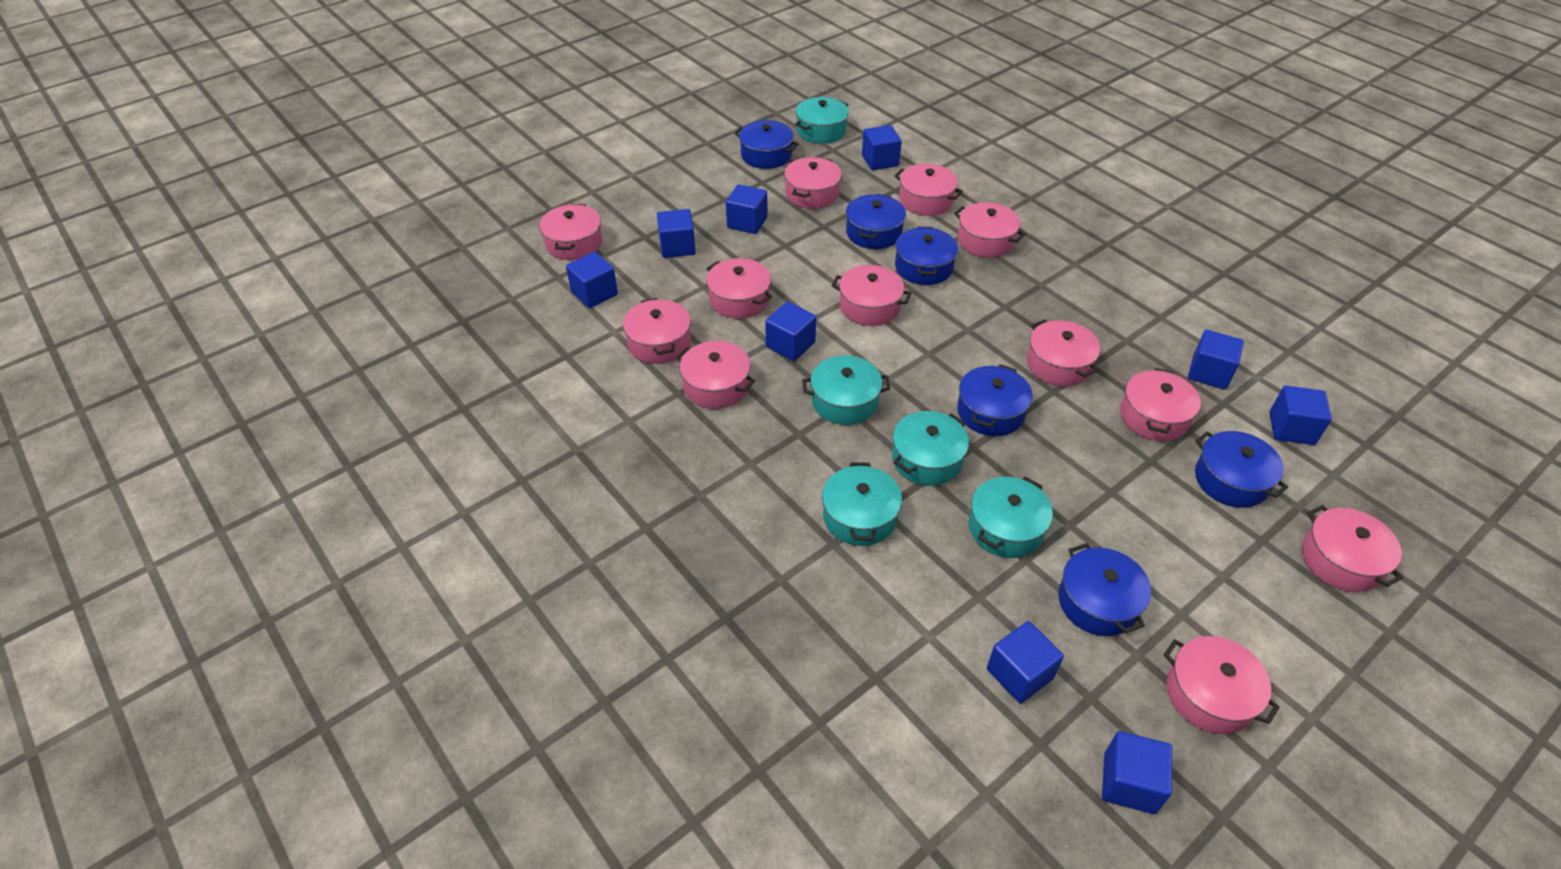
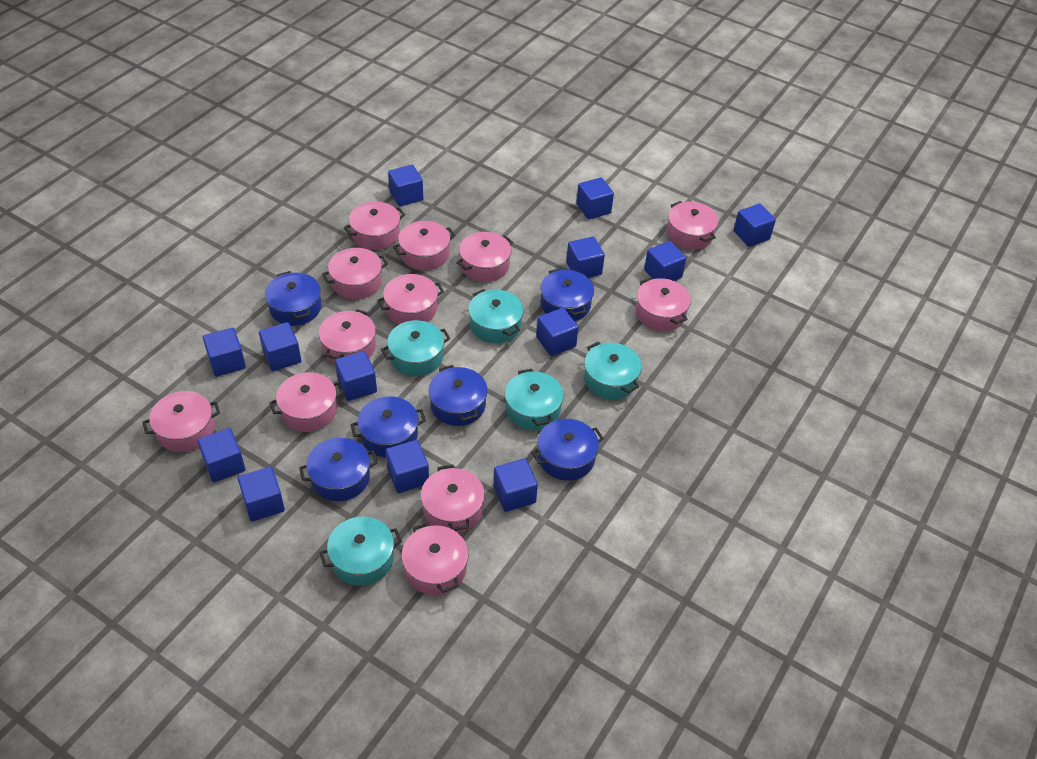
blue cube: 9 -> 13

